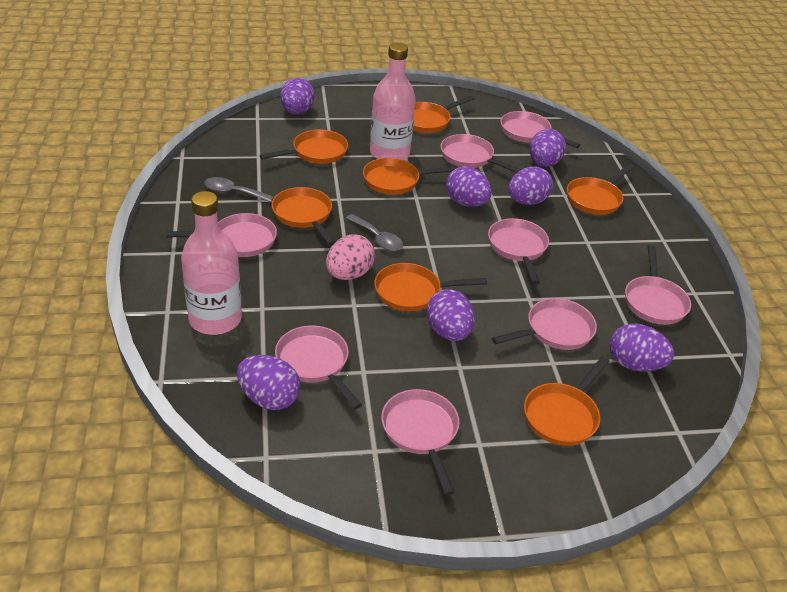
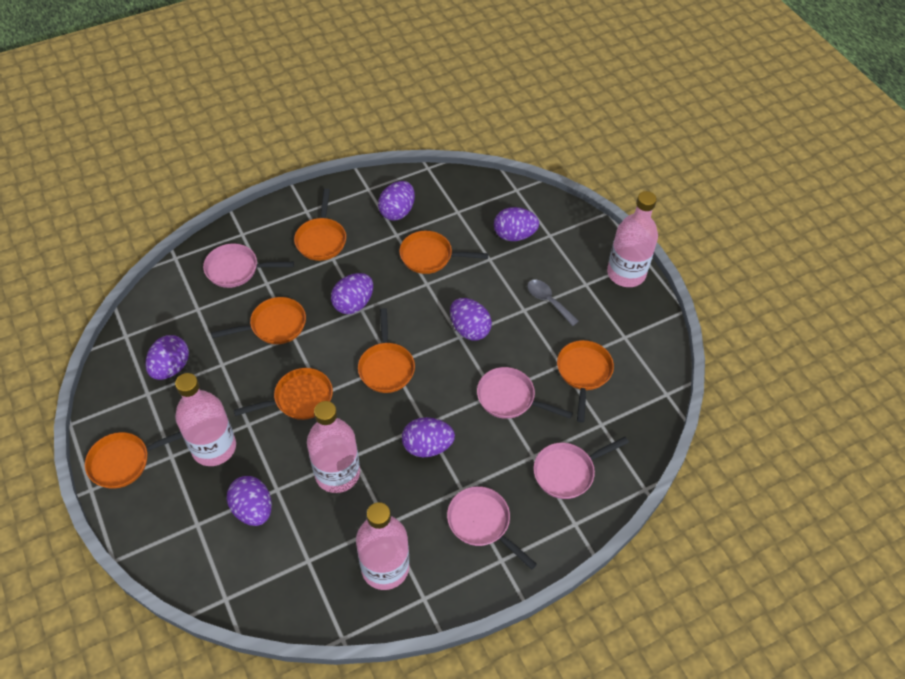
grey spoon: 2 -> 1
pink bottle: 2 -> 4
pink egg: 1 -> 0
pink pan: 8 -> 4

